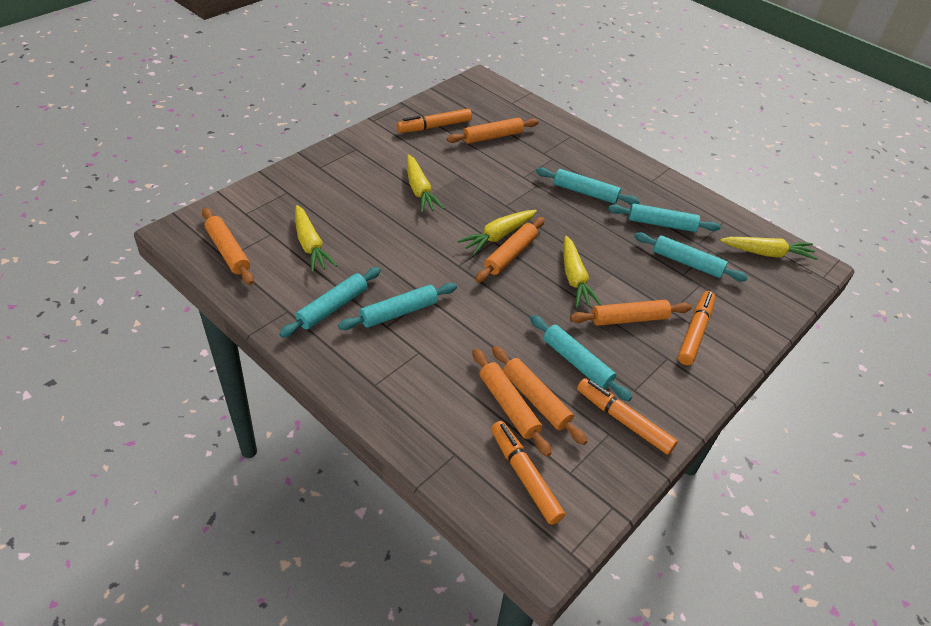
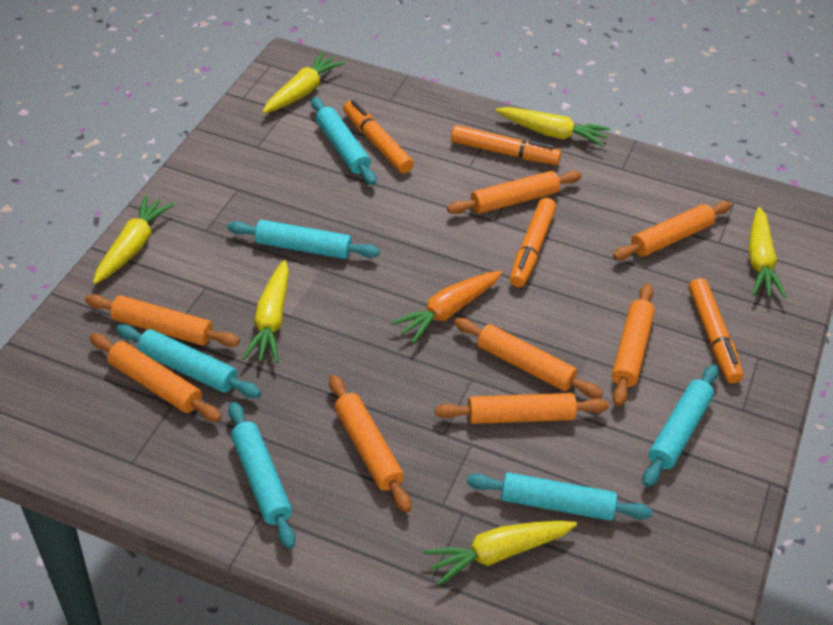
orange carrot: 0 -> 1
orange rolling pin: 6 -> 8
yellow carrot: 5 -> 6

